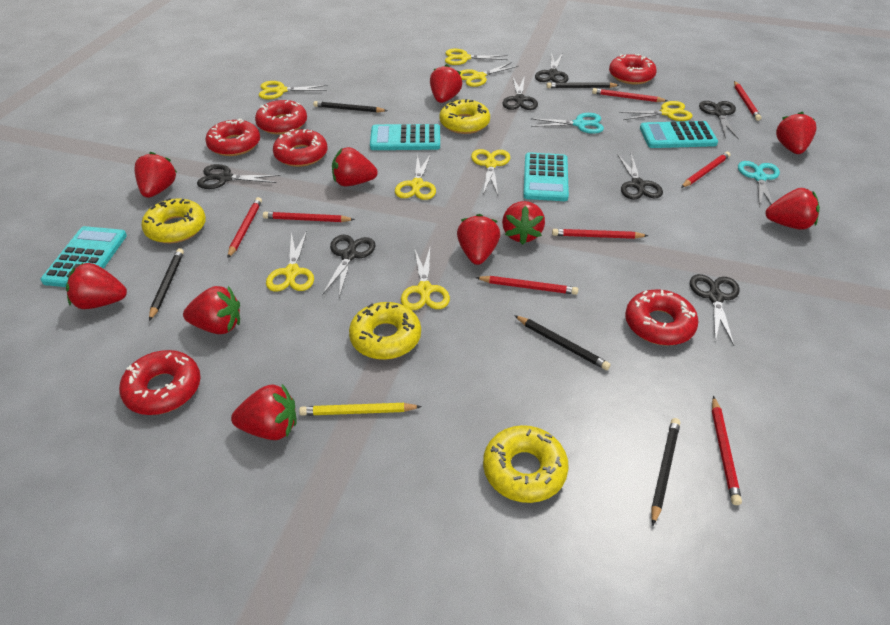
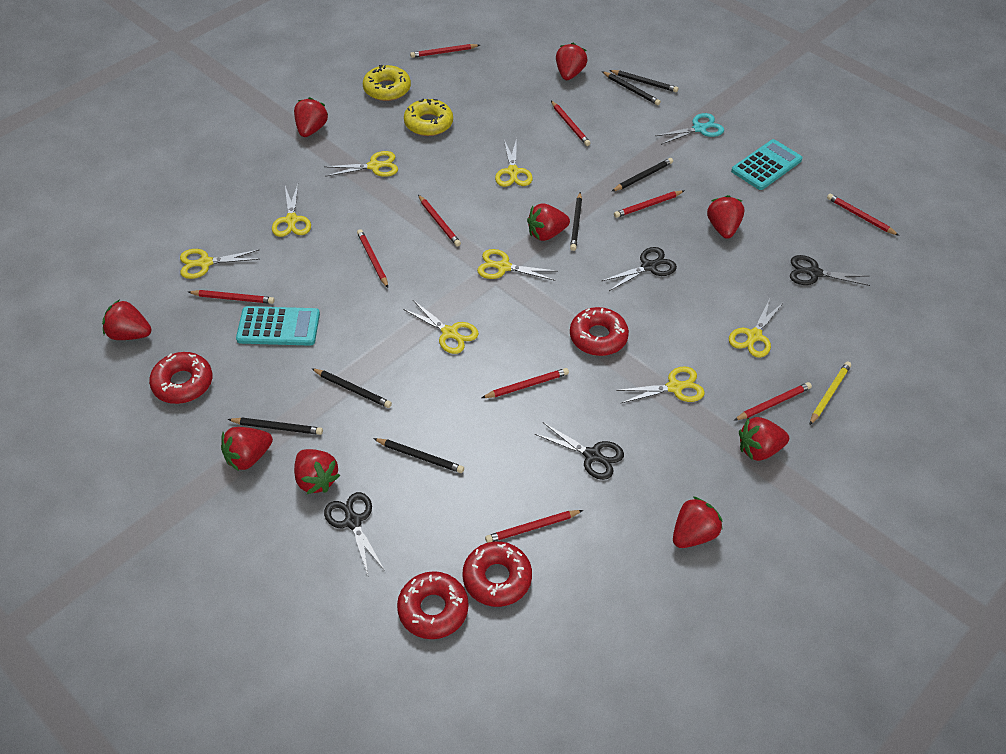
black pencil: 5 -> 7
black scissors: 7 -> 4
red donut: 6 -> 4
red pencil: 8 -> 10
red strawberry: 10 -> 9
turquoise calculator: 4 -> 2
turquoise scissors: 2 -> 1
yellow donut: 4 -> 2

